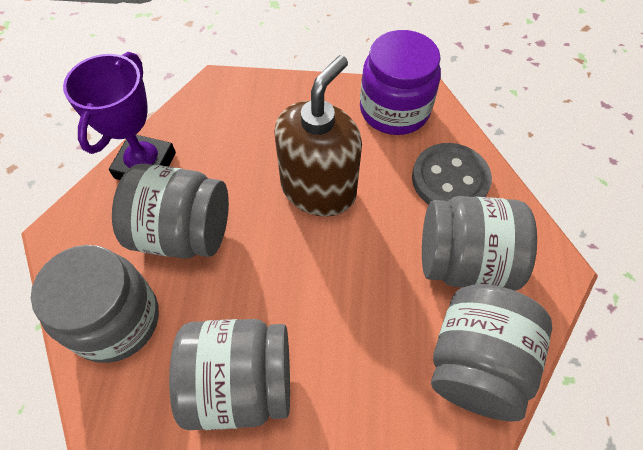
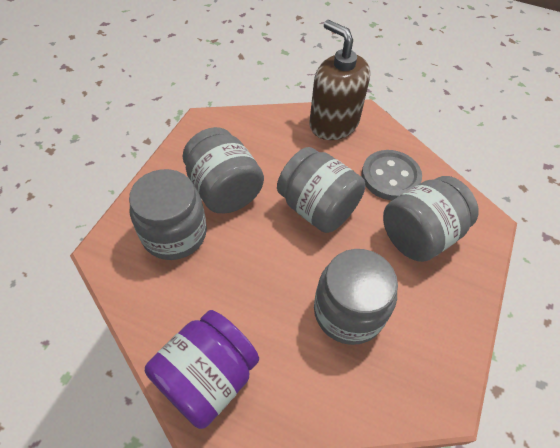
purple trophy: 1 -> 0

